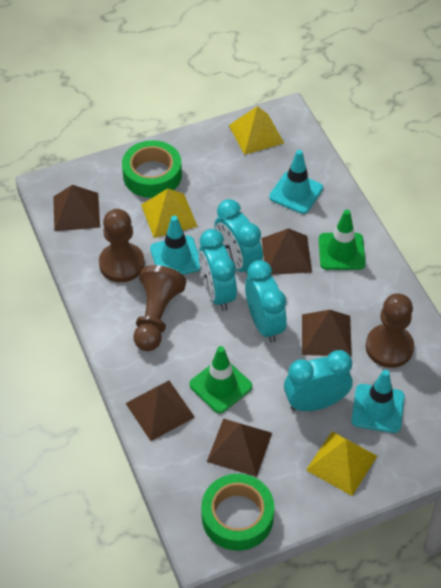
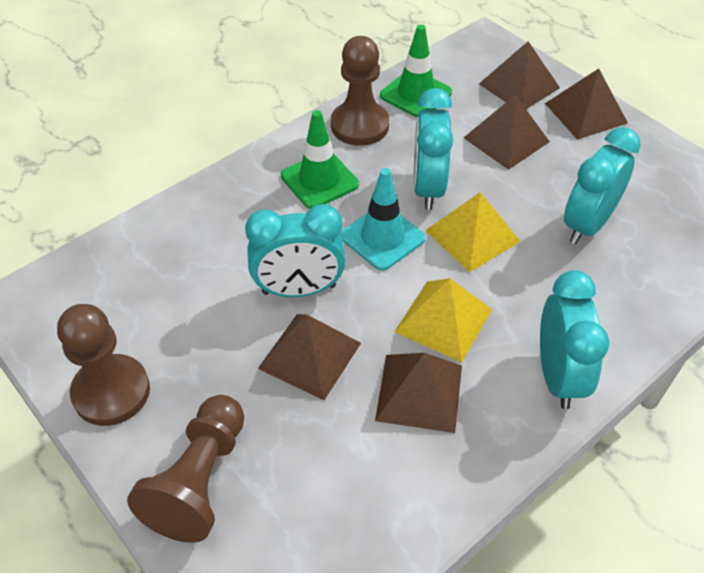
green tape: 2 -> 0
turquoise traffic cone: 3 -> 1
yellow pyramid: 3 -> 2

